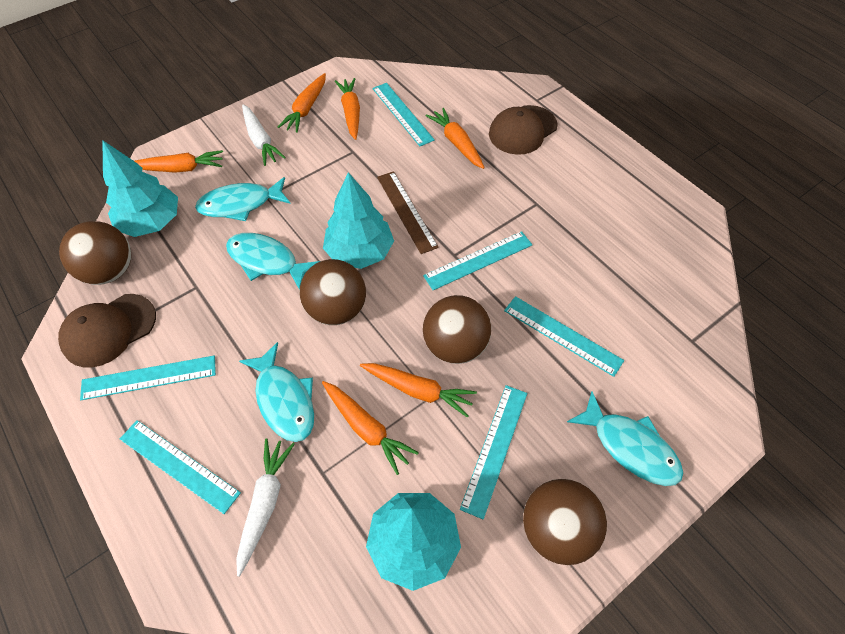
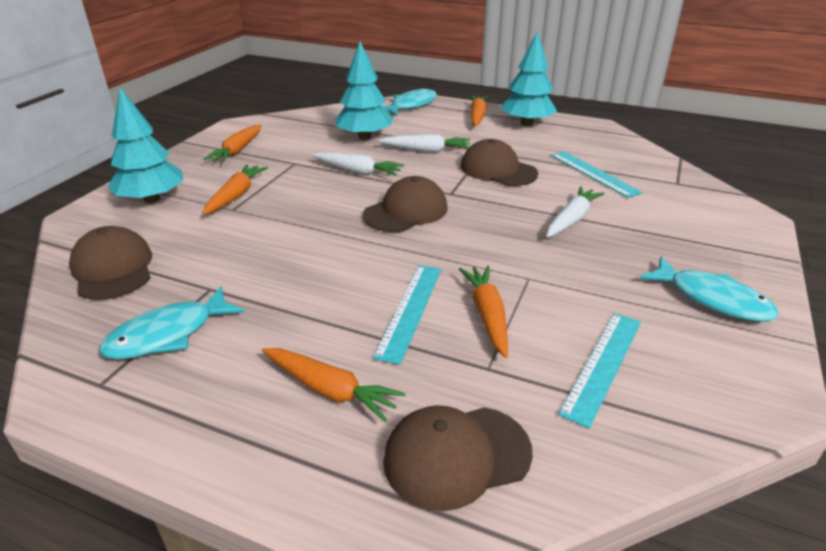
brown ball: 4 -> 0
brown cap: 2 -> 4
brown ruler: 1 -> 0
orange carrot: 6 -> 5
turquoise fish: 4 -> 3
turquoise ruler: 6 -> 3
white carrot: 2 -> 3

